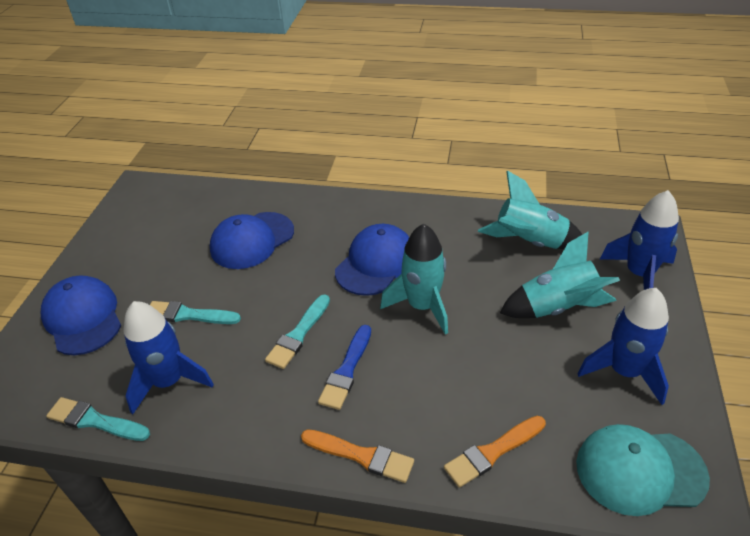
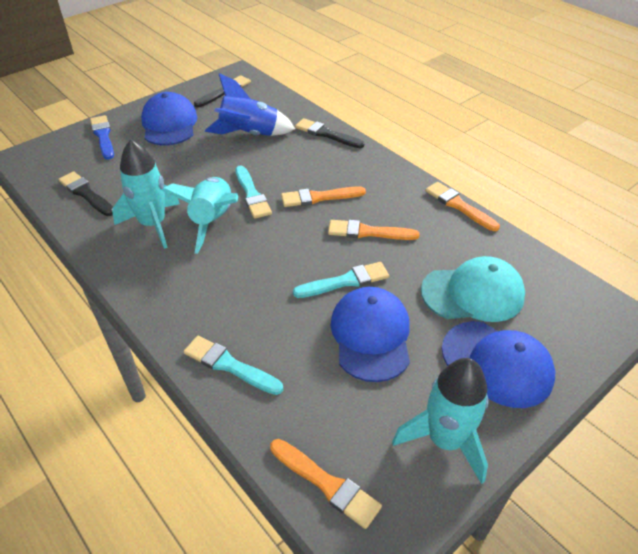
black brush: 0 -> 3
blue rocket: 3 -> 1
orange brush: 2 -> 4

